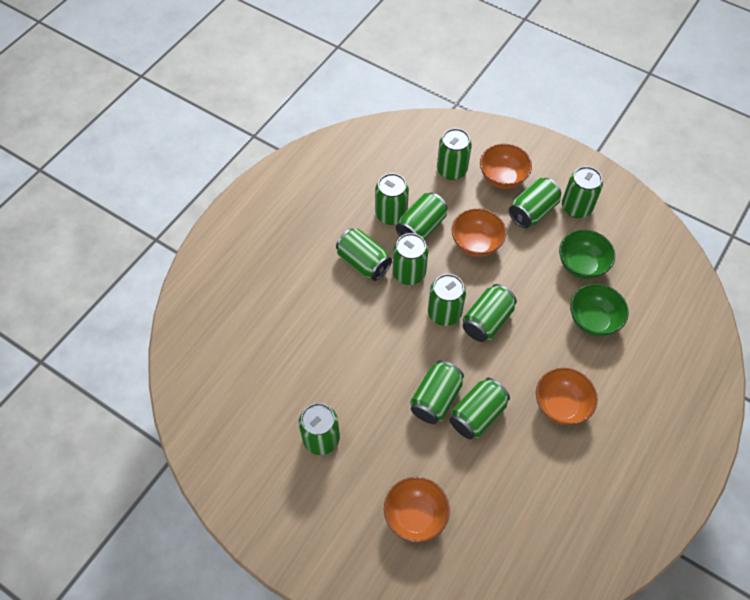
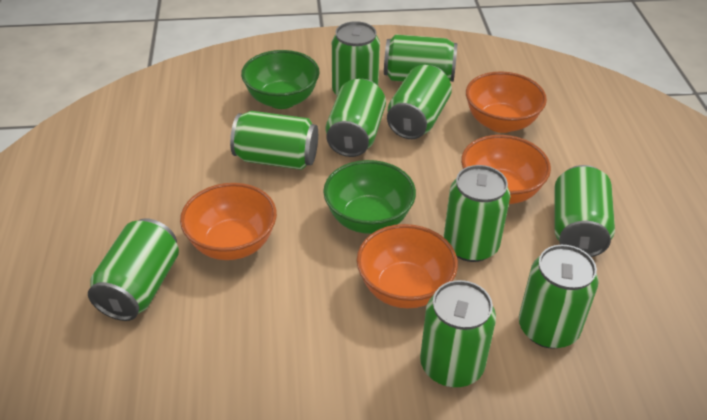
green can: 12 -> 10

